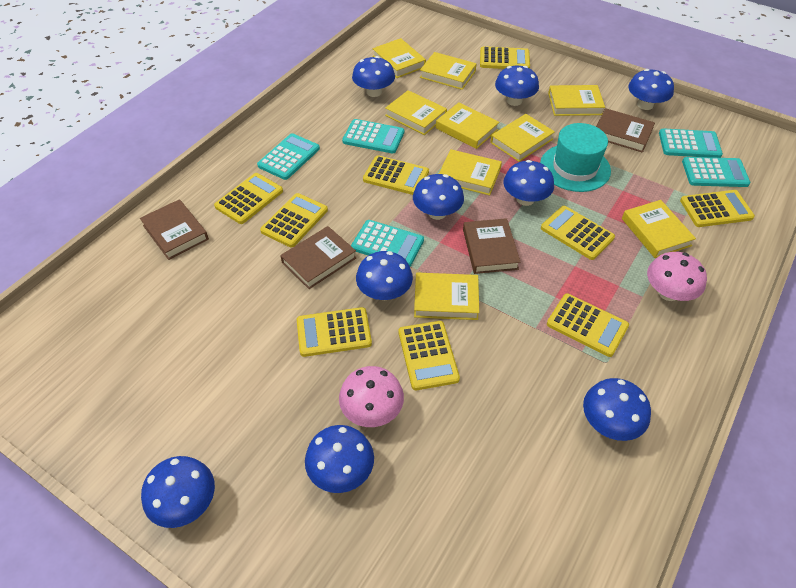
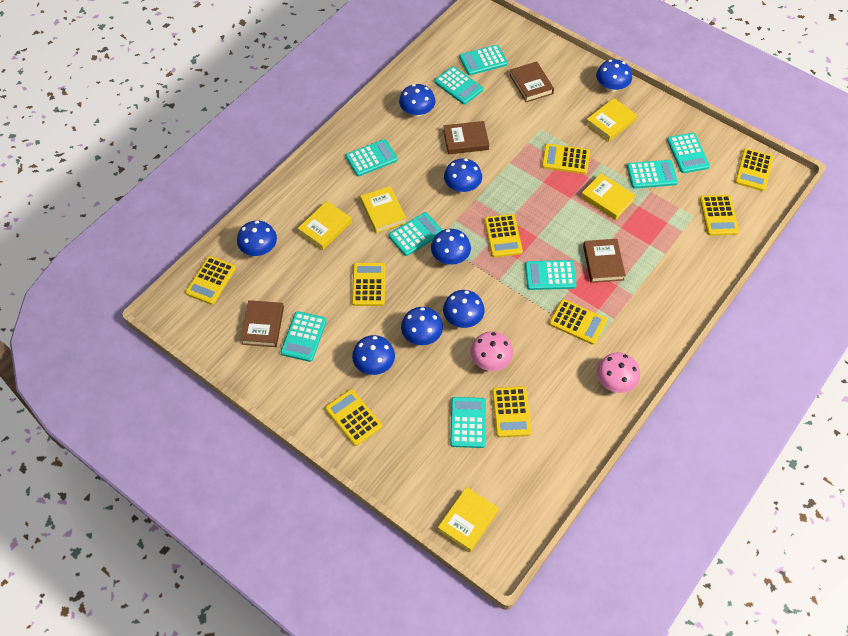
blue mushroom: 9 -> 8
turquoise calculator: 5 -> 9
turquoise hat: 1 -> 0
yellow book: 9 -> 5

